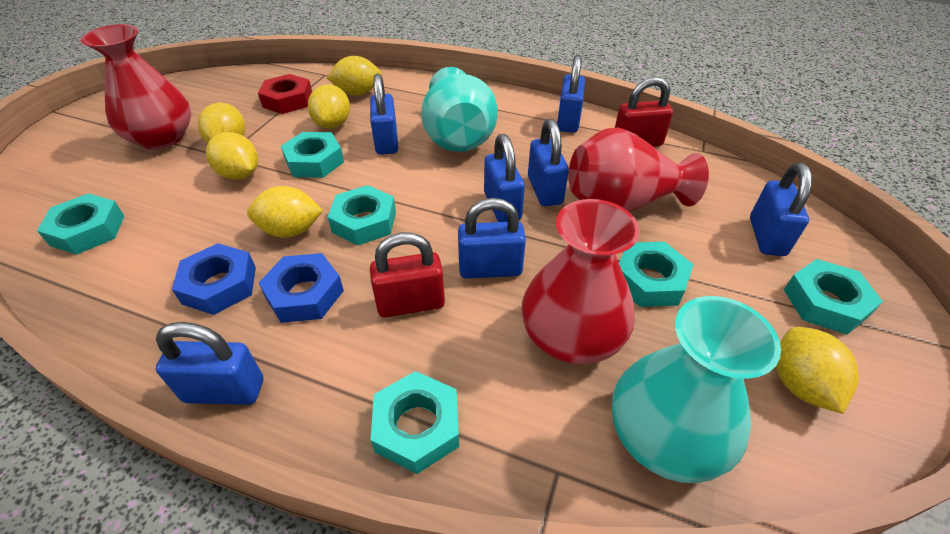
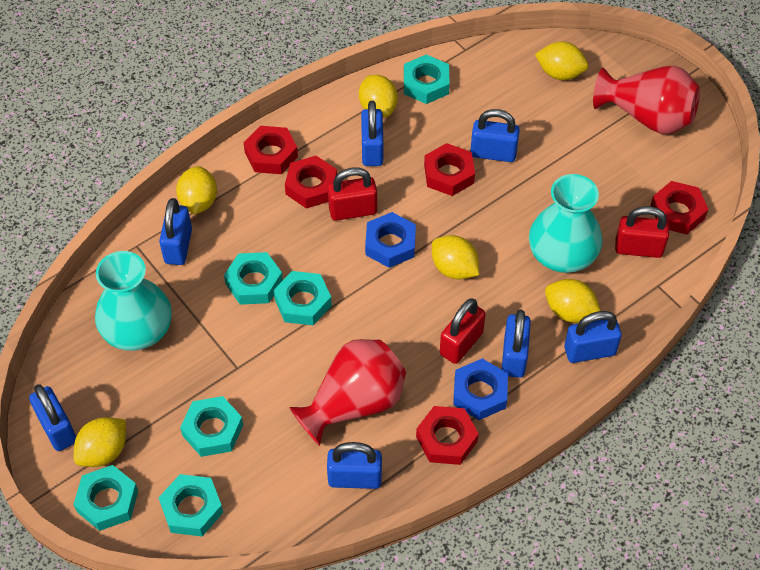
red nut: 1 -> 5
red padlock: 2 -> 3
red vase: 3 -> 2

